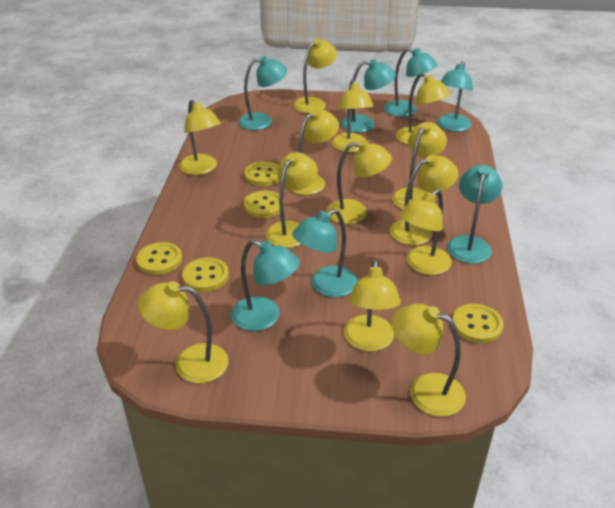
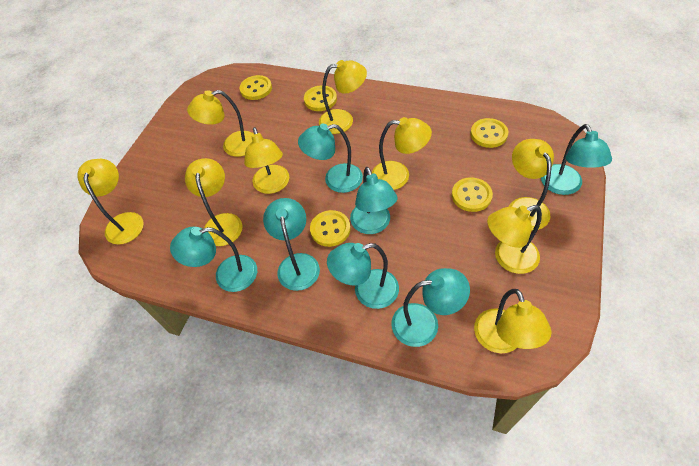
yellow lamp: 13 -> 9

